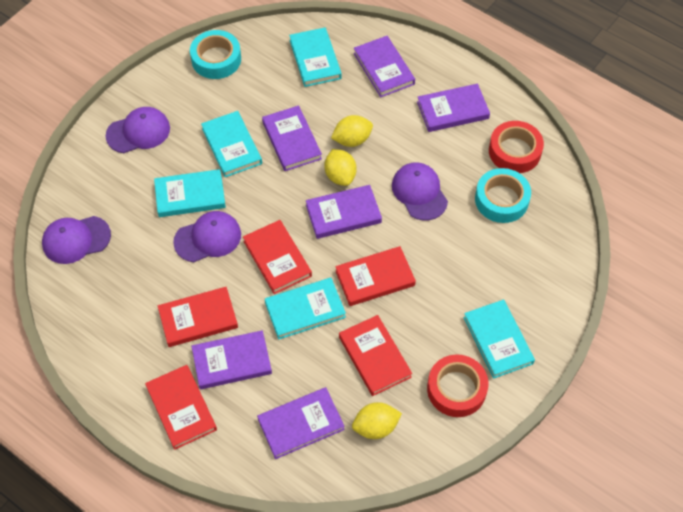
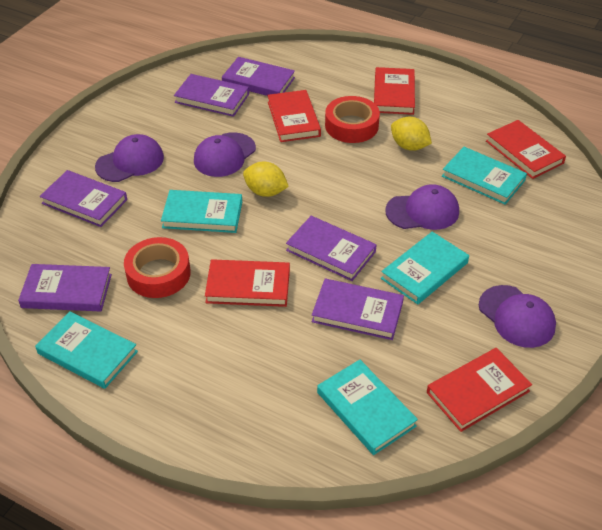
turquoise tape: 2 -> 0
yellow lemon: 3 -> 2

